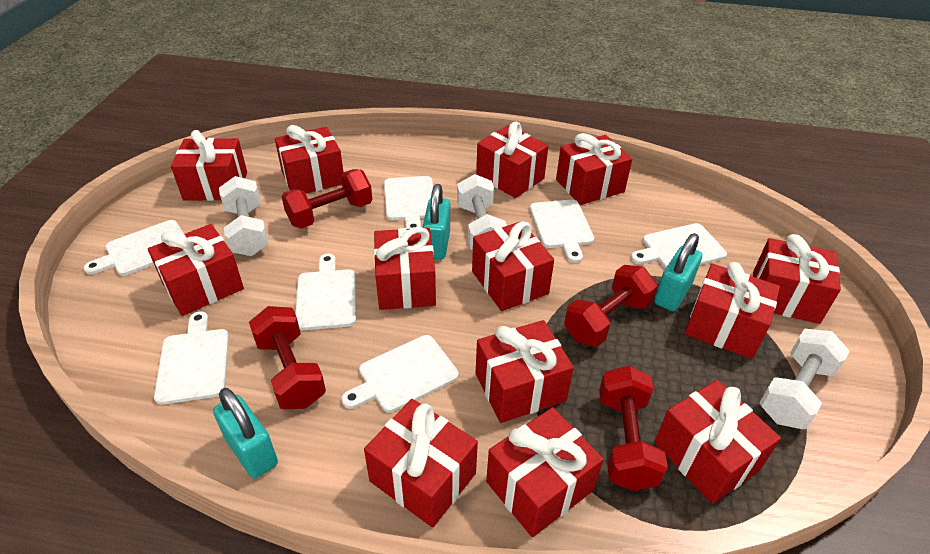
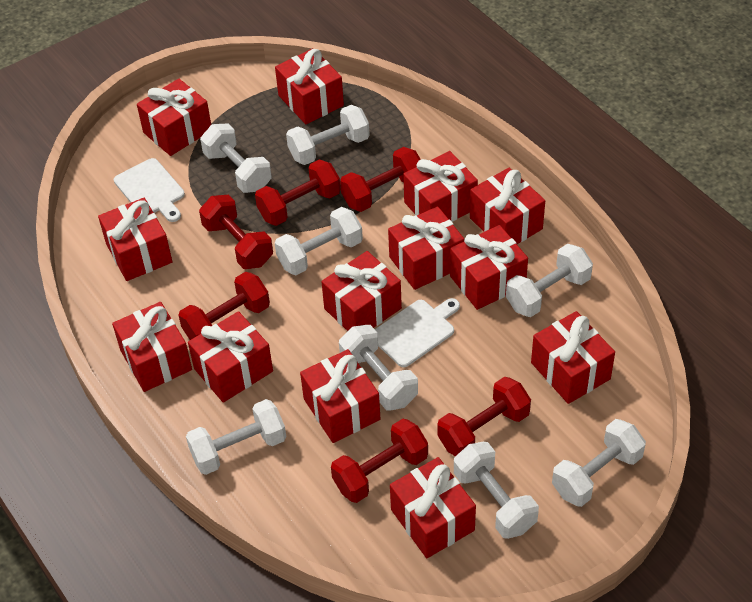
red dumbbell: 4 -> 6
turquoise padlock: 3 -> 0
white cutting board: 7 -> 2
white dumbbell: 3 -> 8

